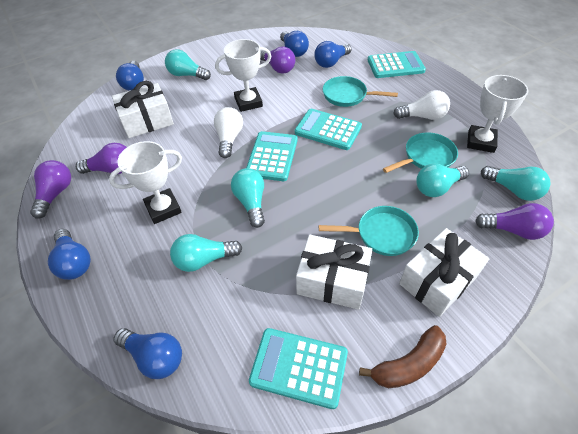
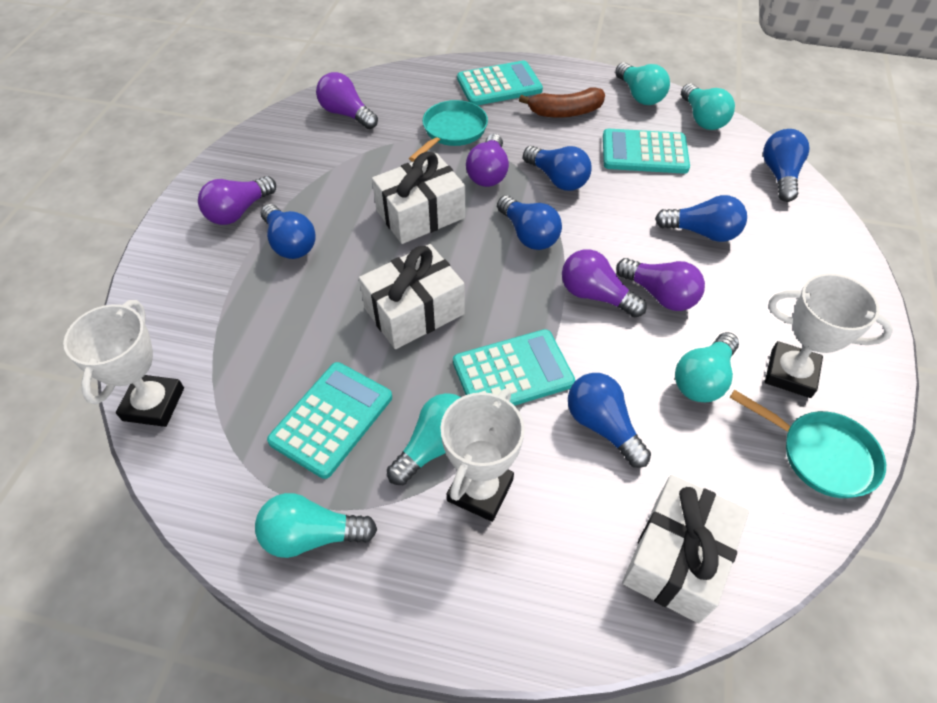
blue light bulb: 5 -> 6
purple light bulb: 4 -> 5
turquoise pan: 3 -> 2
white light bulb: 2 -> 0

